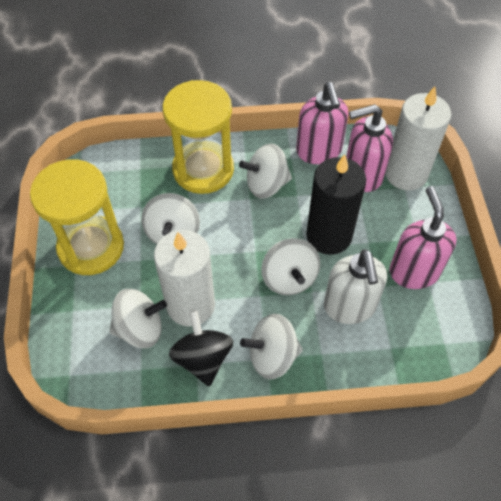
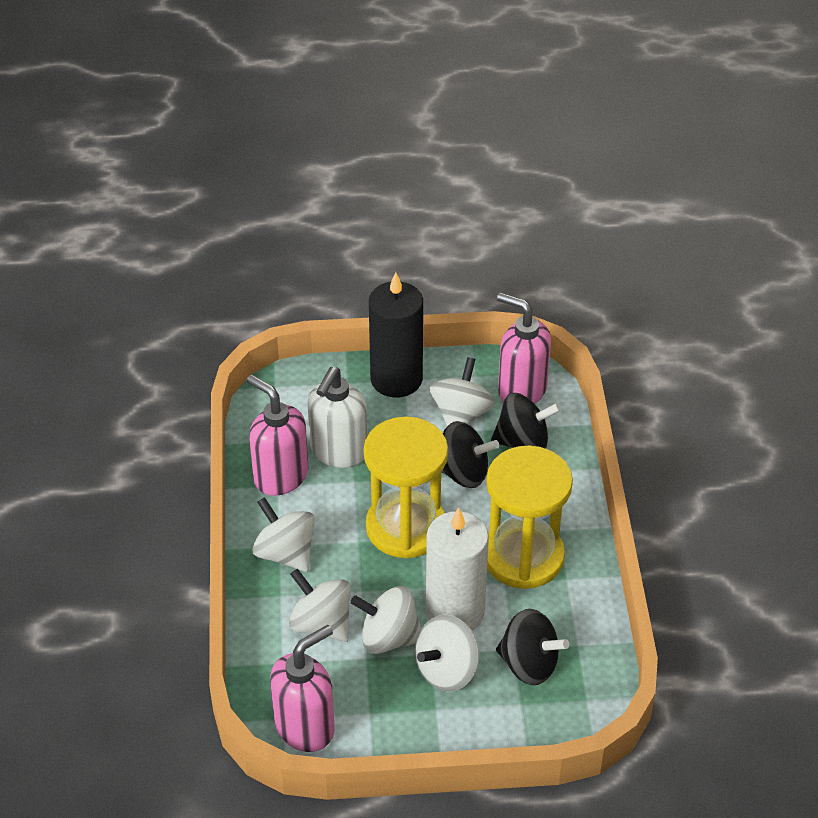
black spinning top: 1 -> 3
white candle: 2 -> 1

